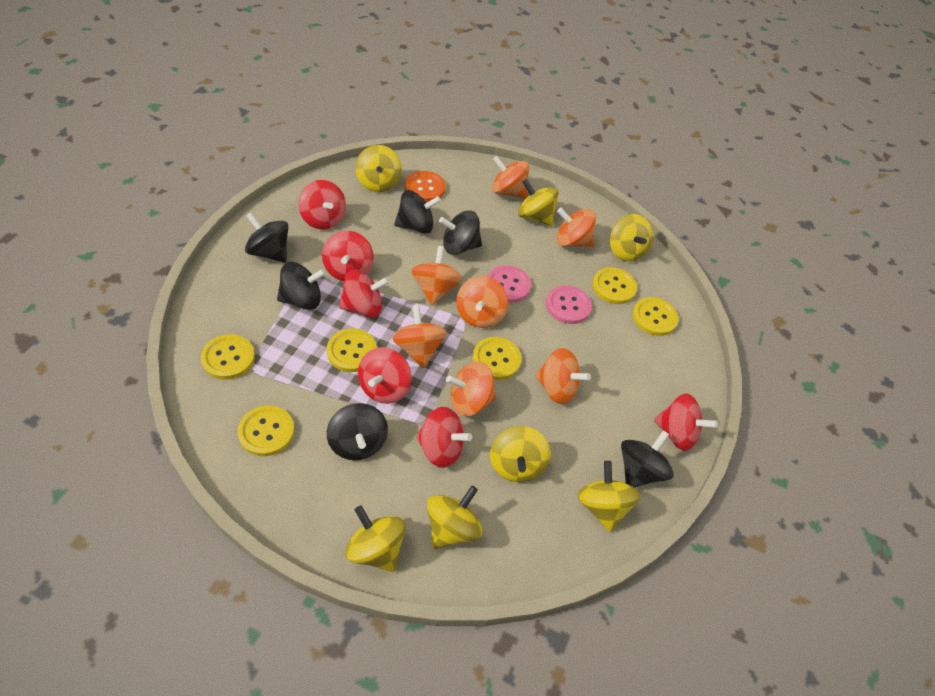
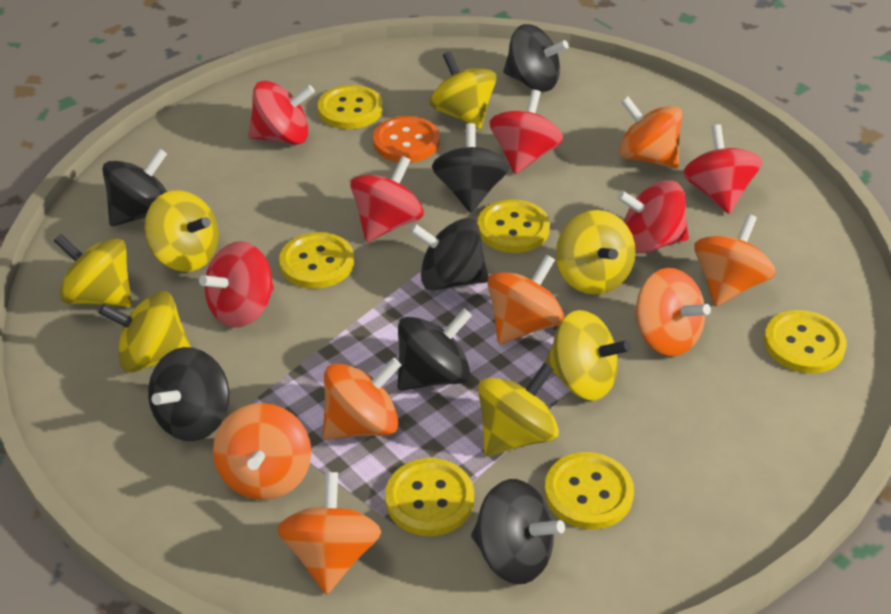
black spinning top: 6 -> 7
pink button: 2 -> 0

